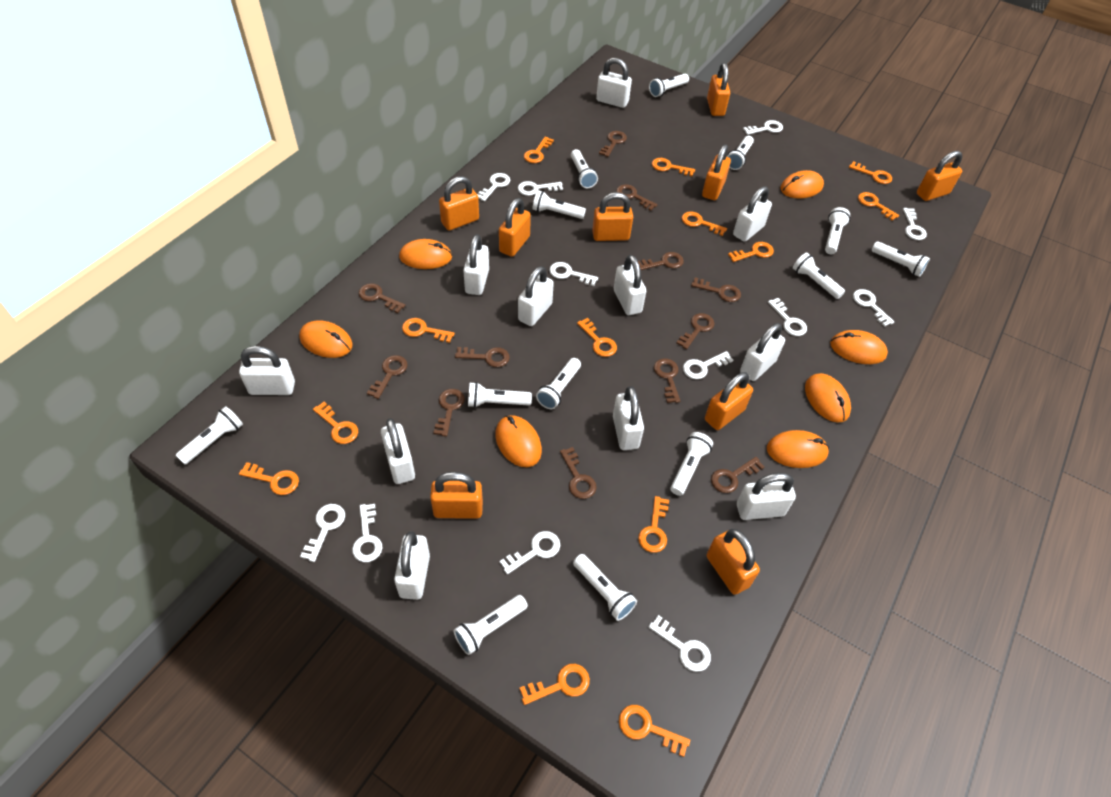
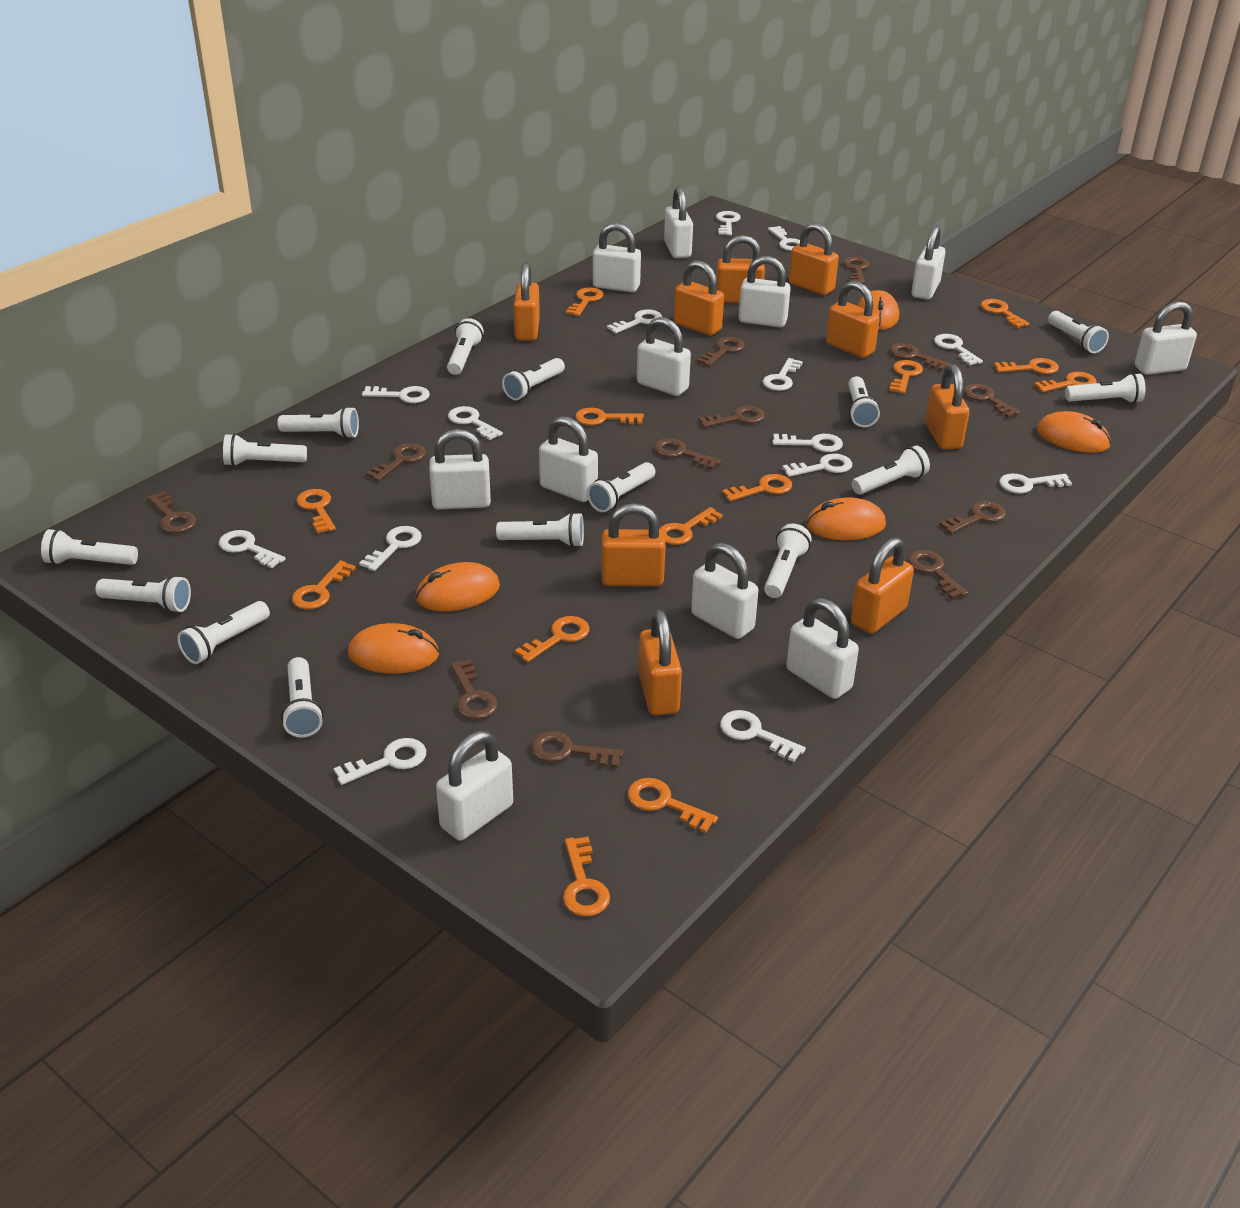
orange mouse: 7 -> 5
white flashlight: 13 -> 15
white key: 12 -> 14

